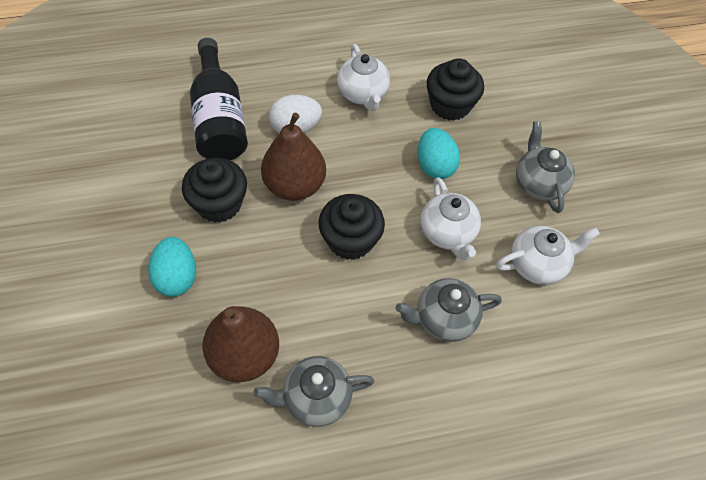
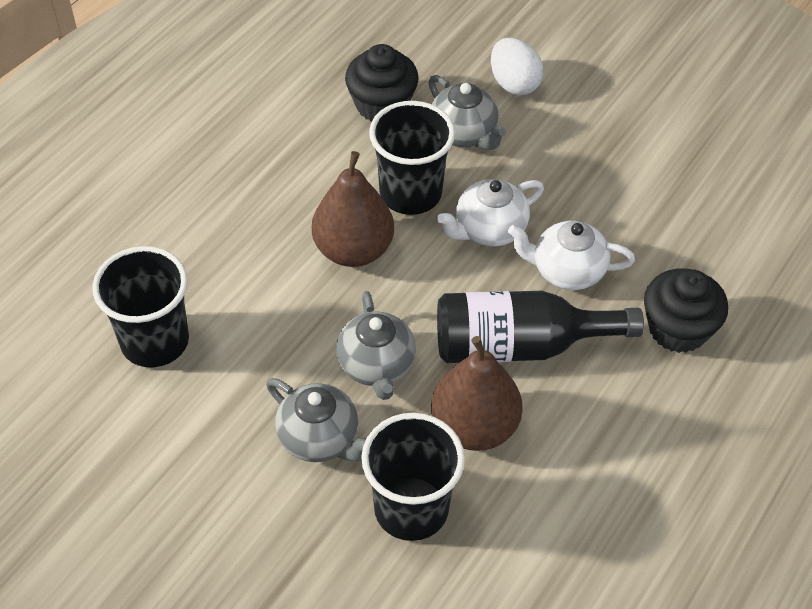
black cup: 0 -> 3
black cupcake: 3 -> 2
turquoise egg: 2 -> 0
white teapot: 3 -> 2

